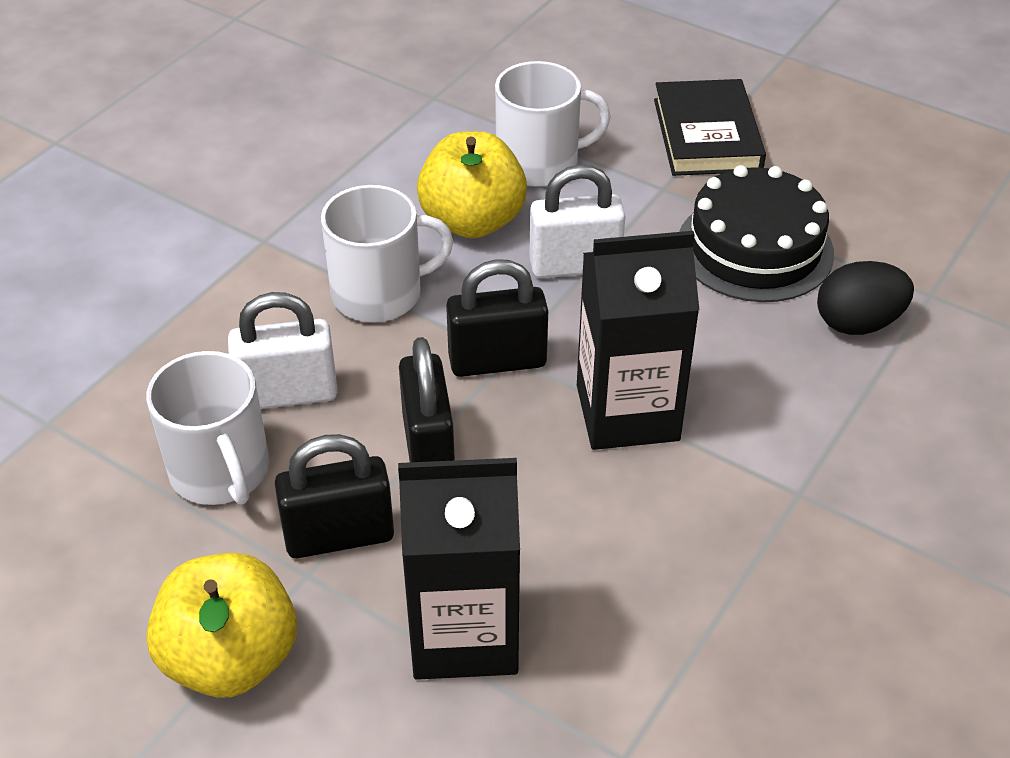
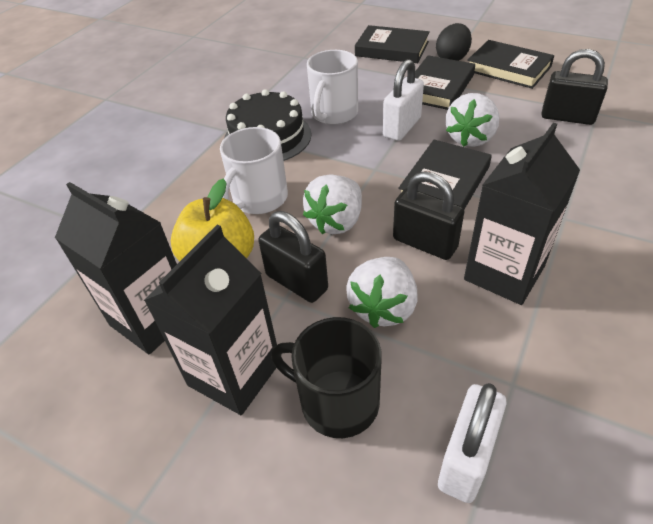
black book: 1 -> 4
black carton: 2 -> 3
black mug: 0 -> 1
white mug: 3 -> 2
white strawberry: 0 -> 3
yellow apple: 2 -> 1

